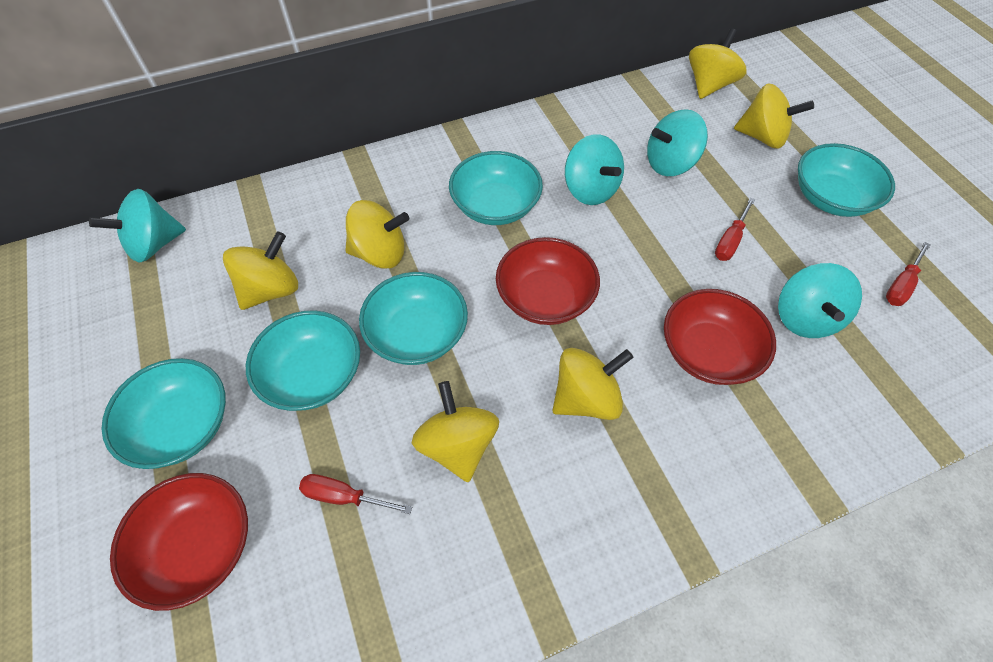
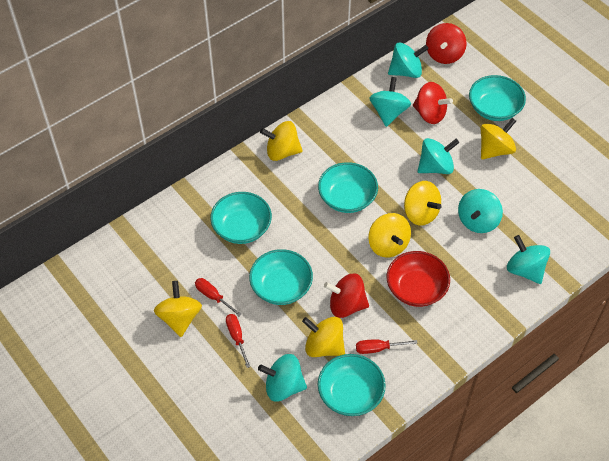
red bowl: 3 -> 1
red spinning top: 0 -> 3
turquoise spinning top: 4 -> 6

